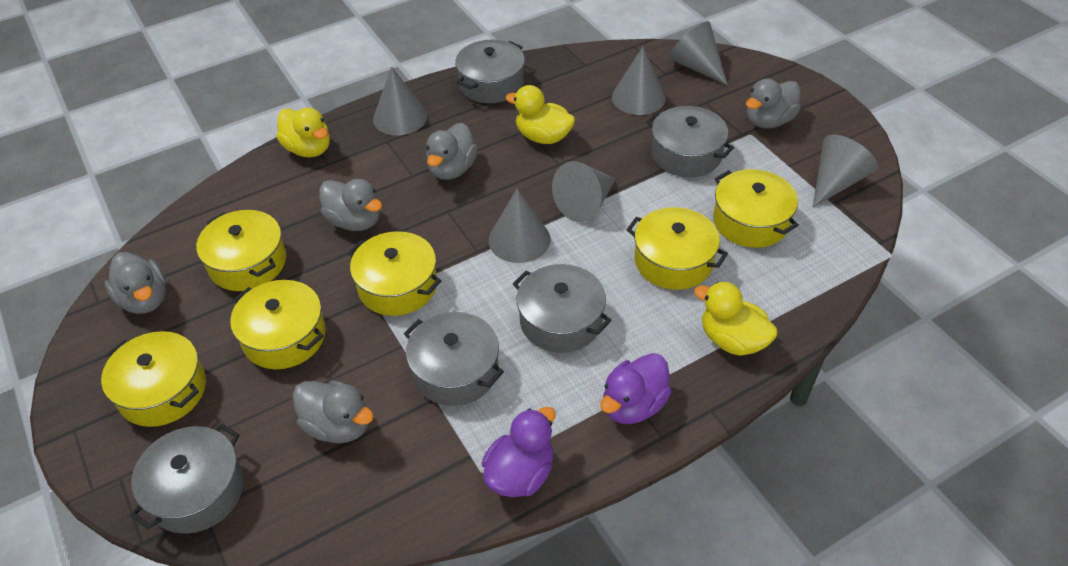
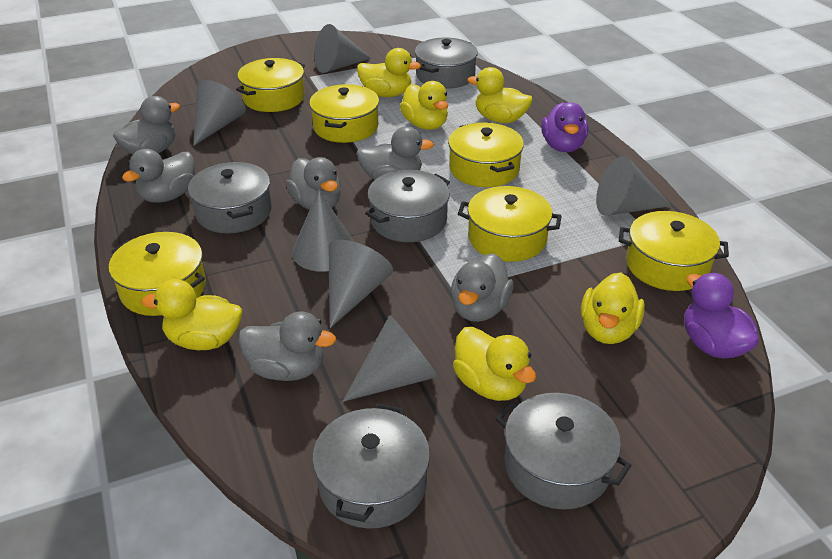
grey duck: 5 -> 6
yellow duck: 3 -> 6

